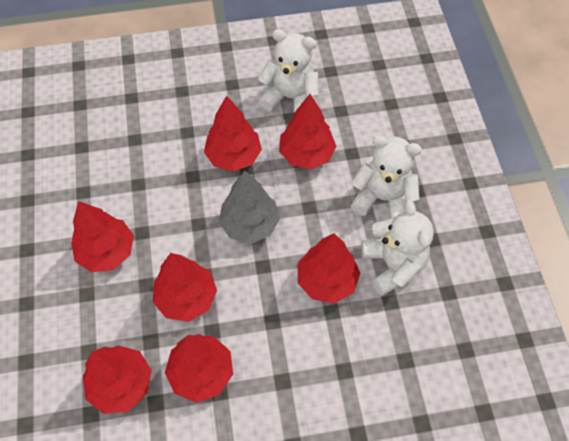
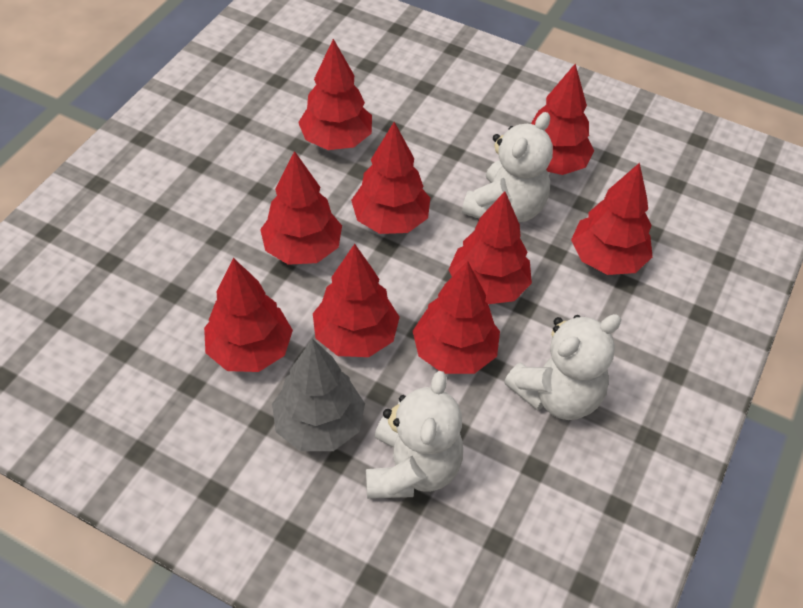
red tree: 7 -> 9

